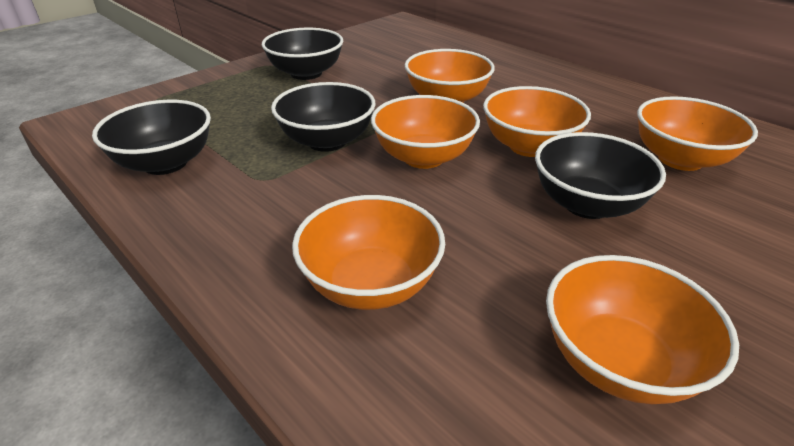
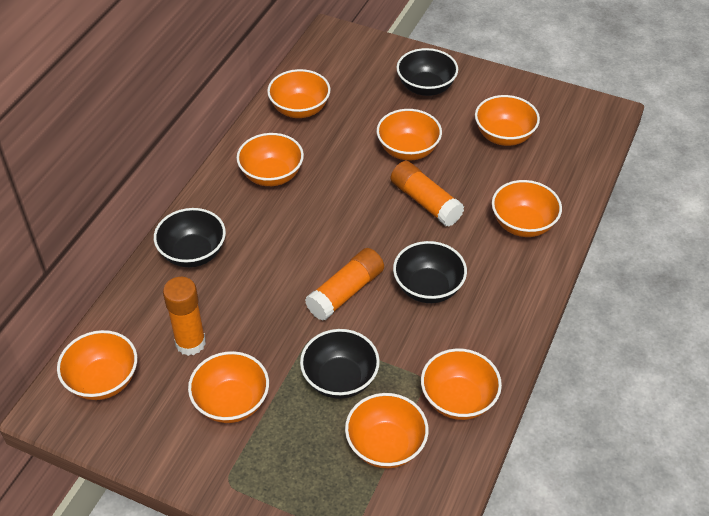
orange bowl: 6 -> 9
orange glue stick: 0 -> 3

